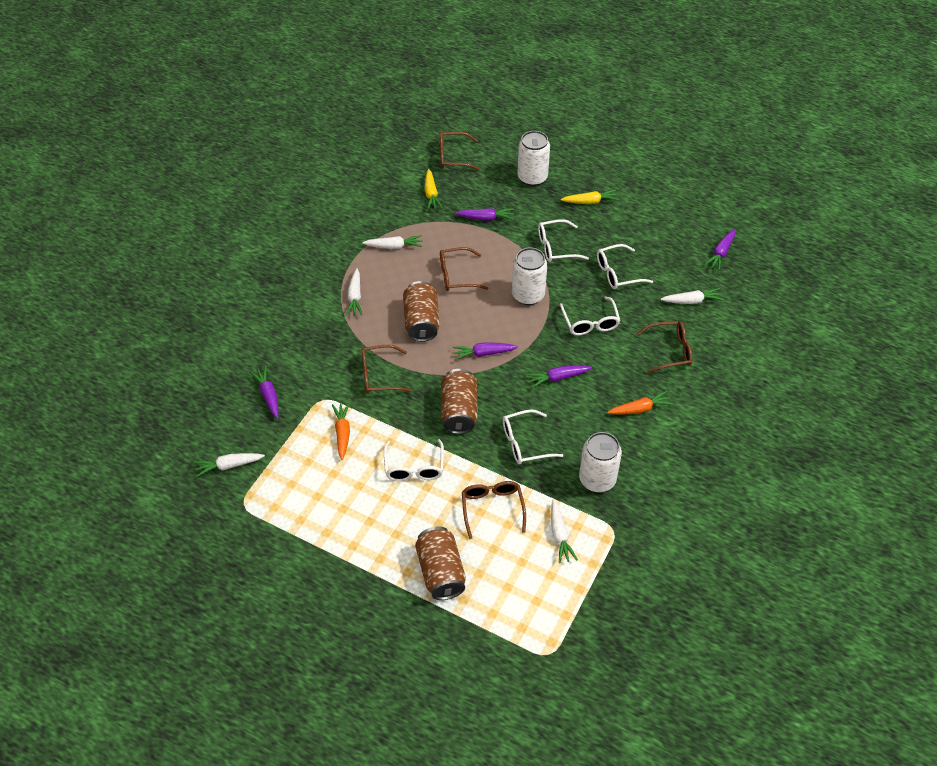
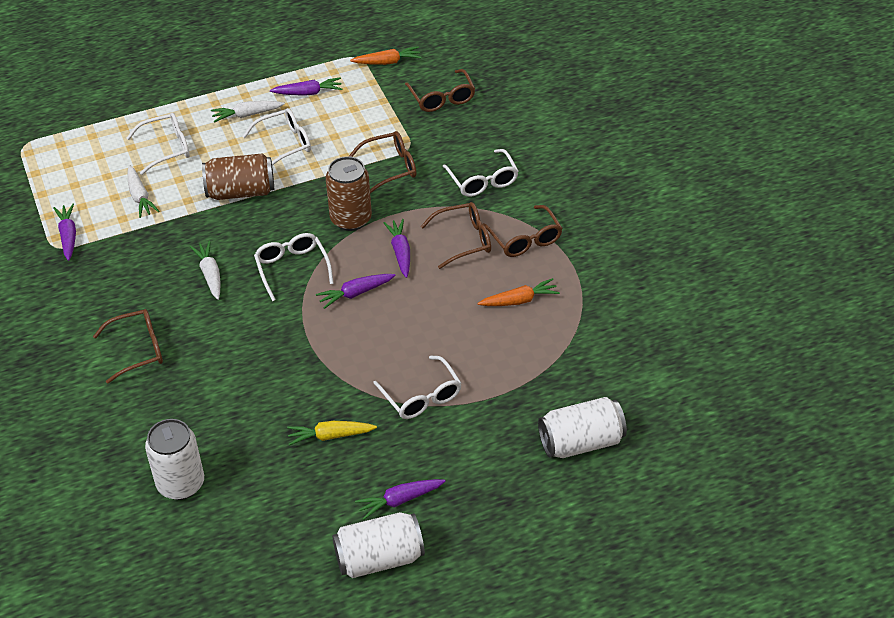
brown can: 3 -> 2
white carrot: 5 -> 3
yellow carrot: 2 -> 1

